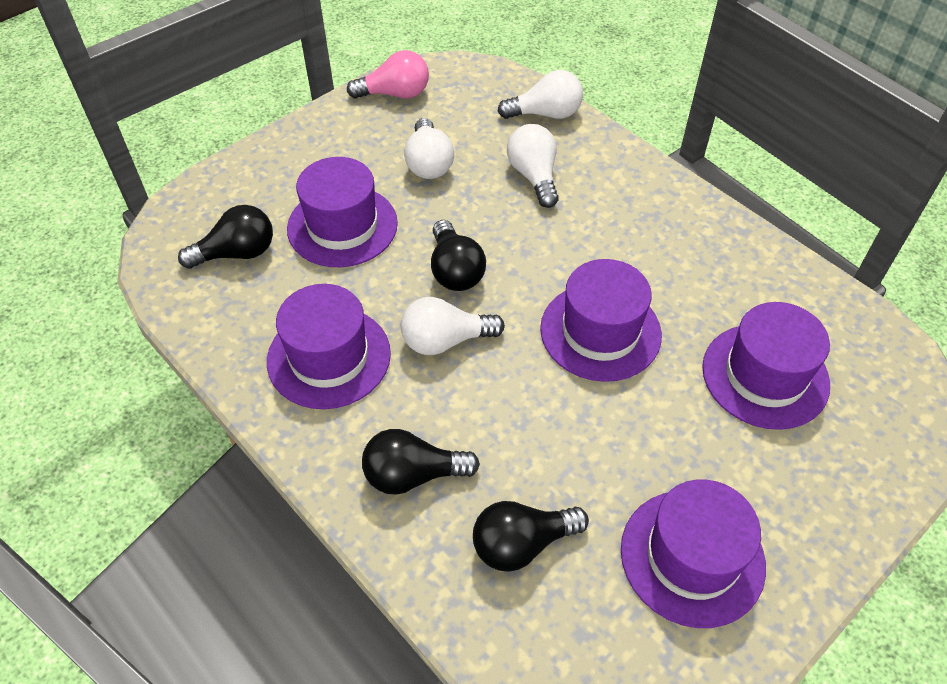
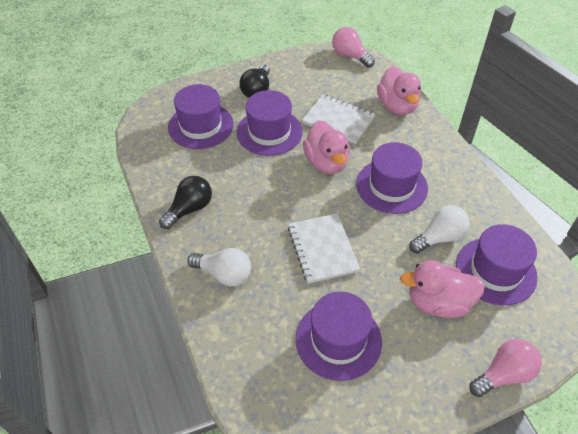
black light bulb: 4 -> 2
pink duck: 0 -> 3
pink light bulb: 1 -> 2
white light bulb: 4 -> 2
white notebook: 0 -> 2

